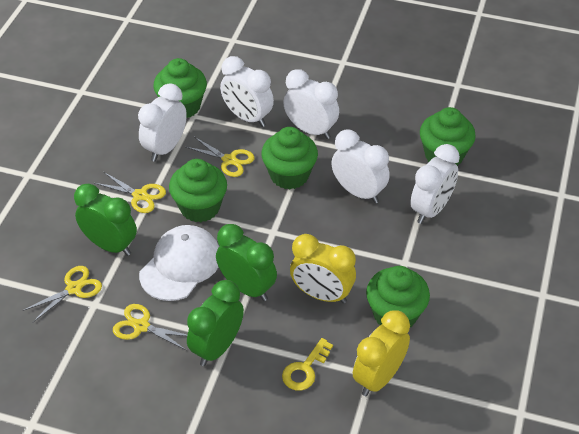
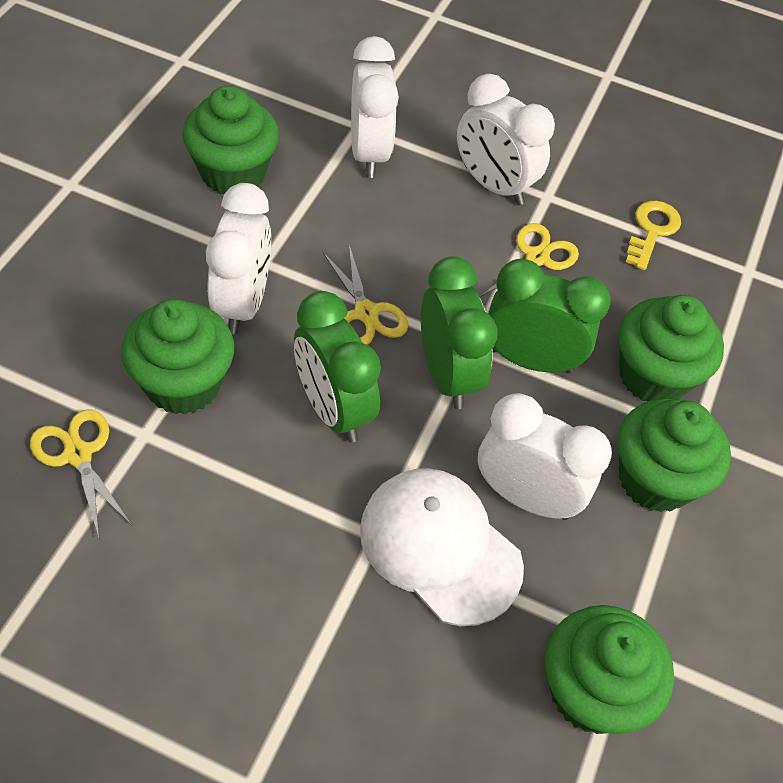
white clock: 5 -> 4
yellow clock: 2 -> 0
yellow scissors: 4 -> 3

